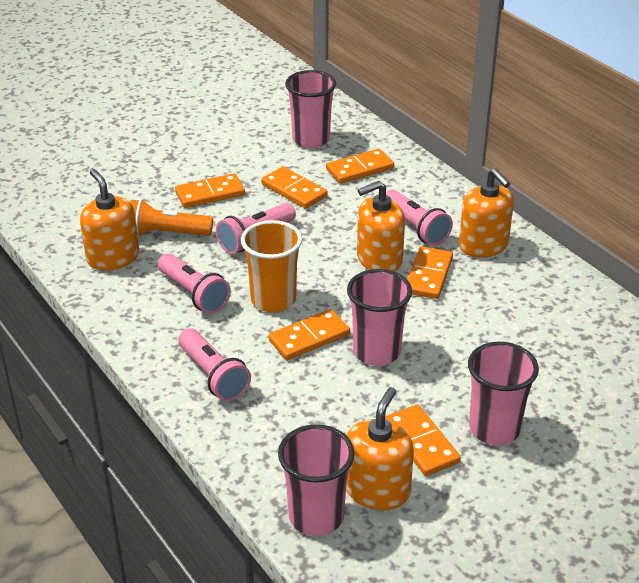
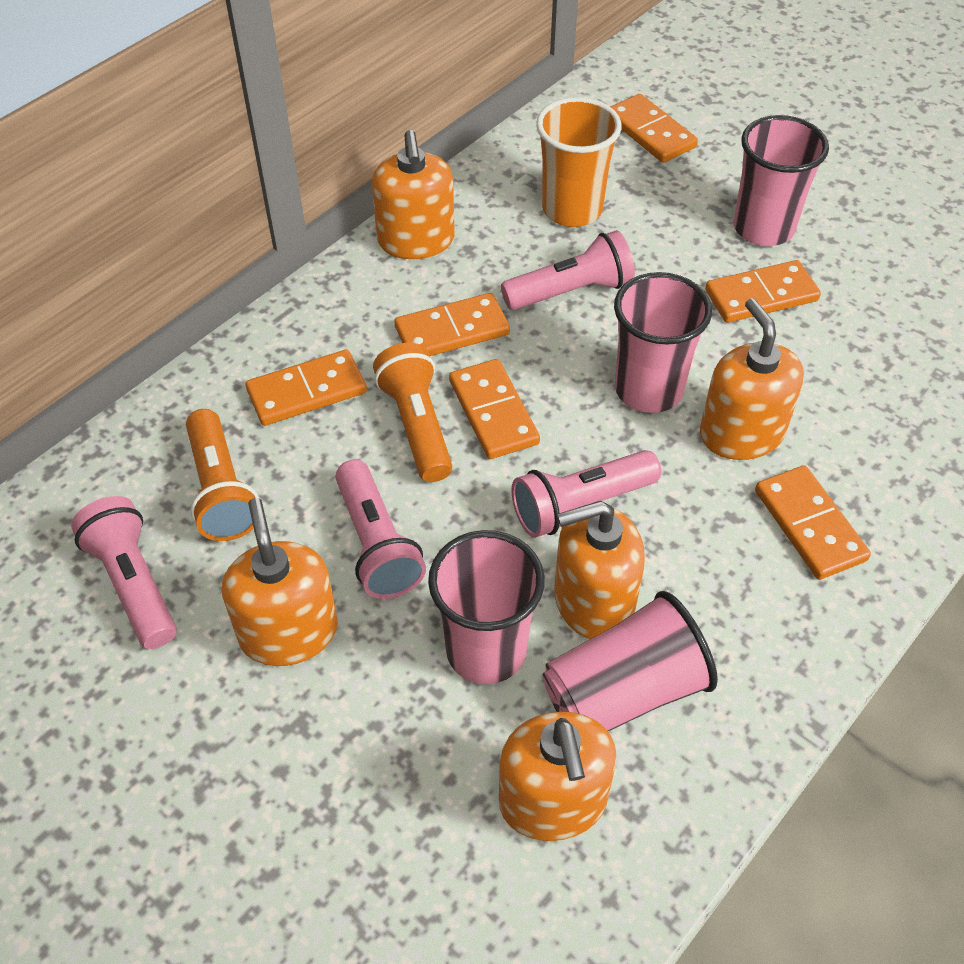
orange flashlight: 1 -> 2
orange soap dispenser: 4 -> 5

